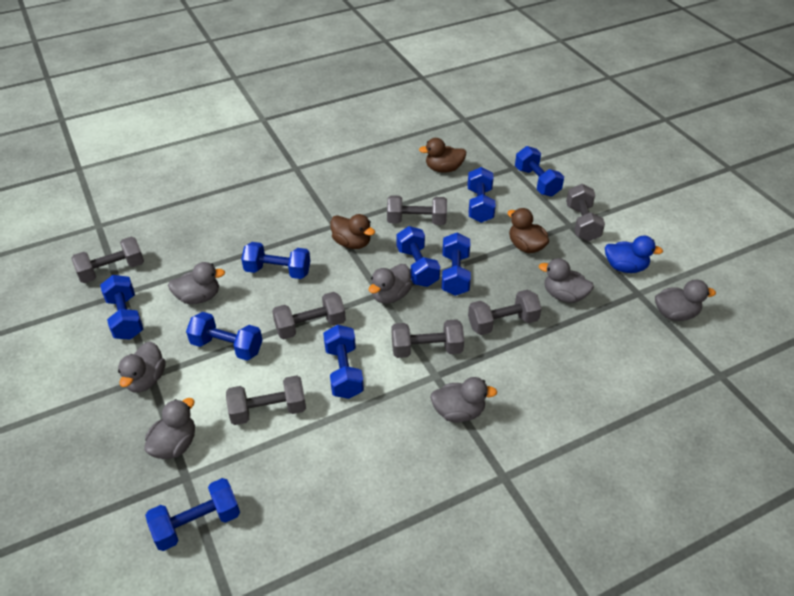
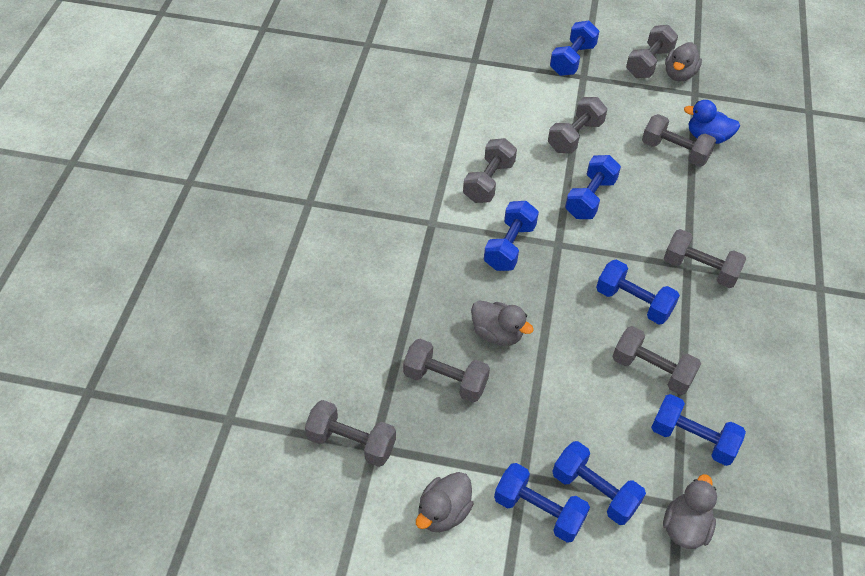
blue dumbbell: 9 -> 7
brown duck: 3 -> 0
grey duck: 7 -> 4
grey dumbbell: 7 -> 8

